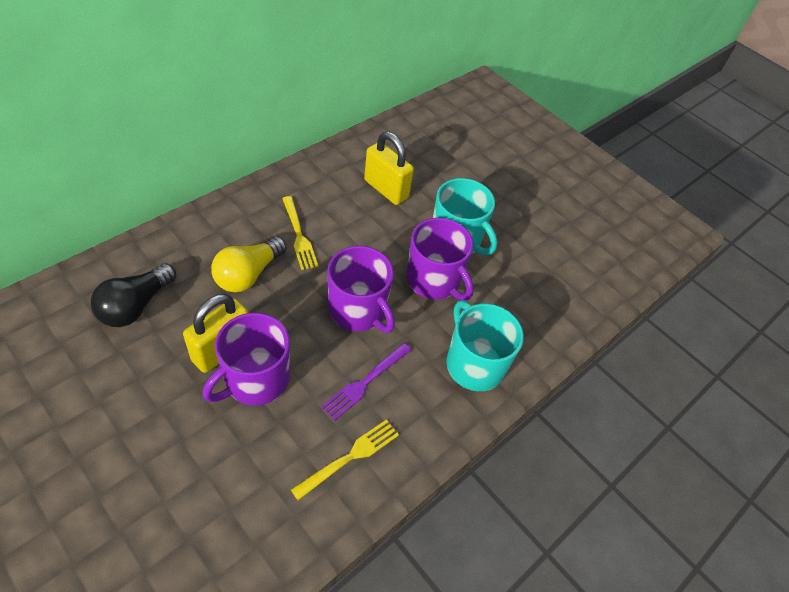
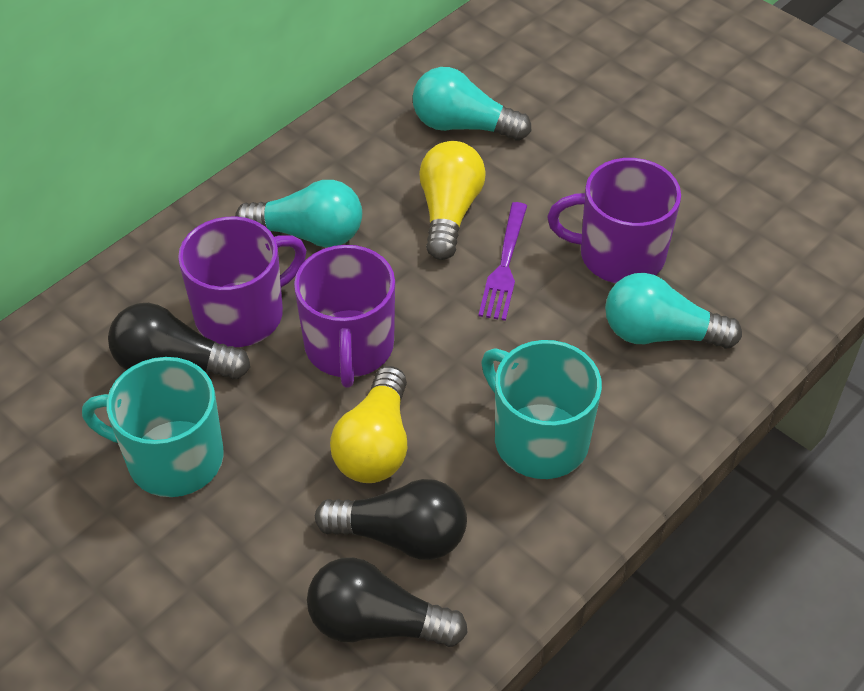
black light bulb: 1 -> 3
turquoise light bulb: 0 -> 3
yellow fork: 2 -> 0
yellow light bulb: 1 -> 2
yellow padlock: 2 -> 0

